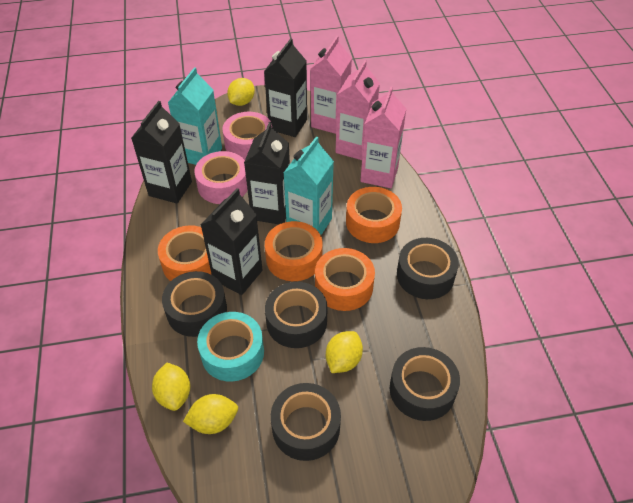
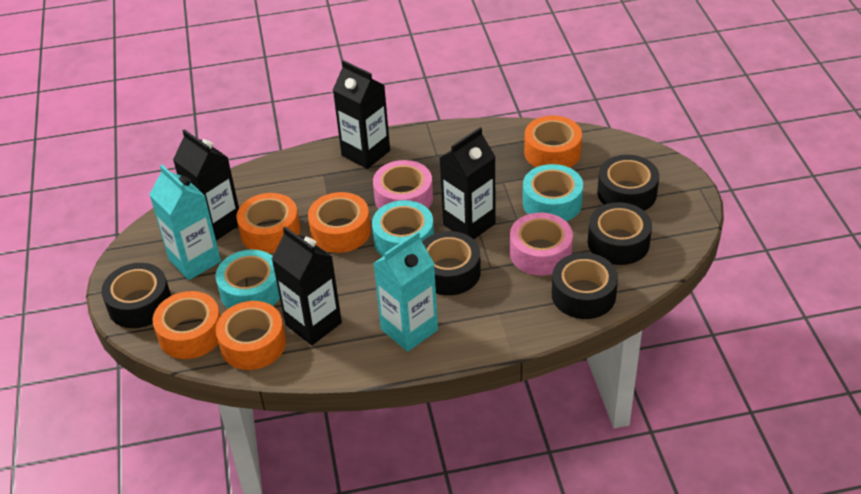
orange tape: 4 -> 5
pink carton: 3 -> 0
turquoise tape: 1 -> 3
yellow lemon: 4 -> 0

